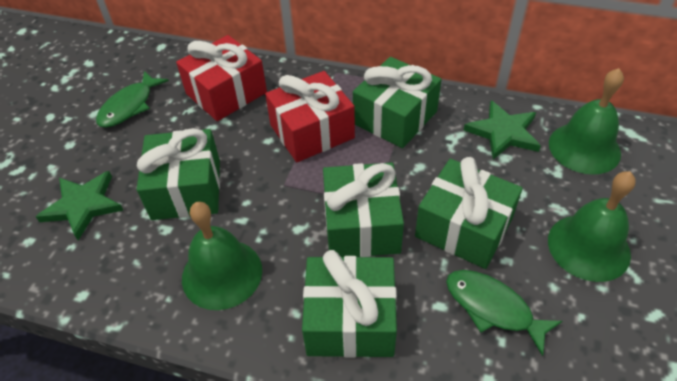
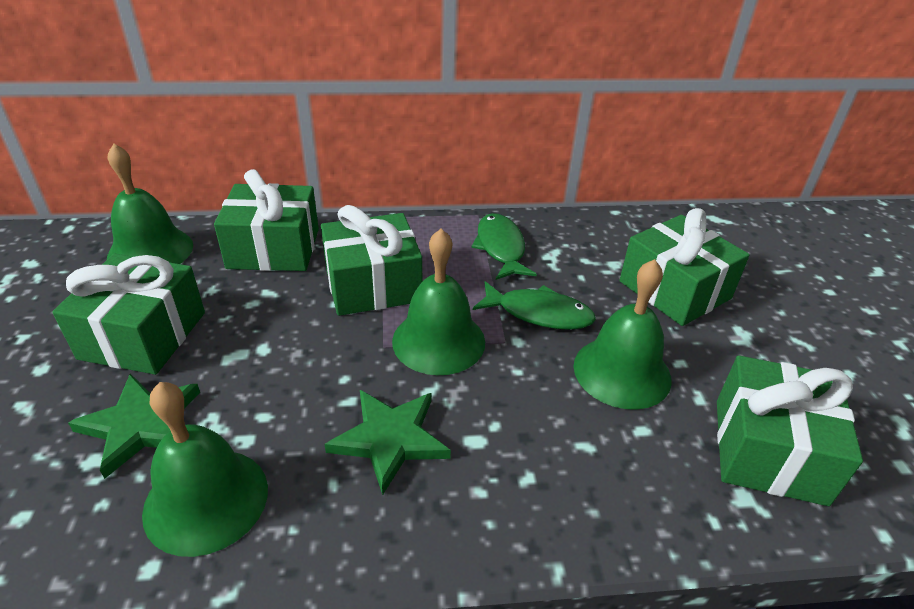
green bell: 3 -> 4
red gift: 2 -> 0

